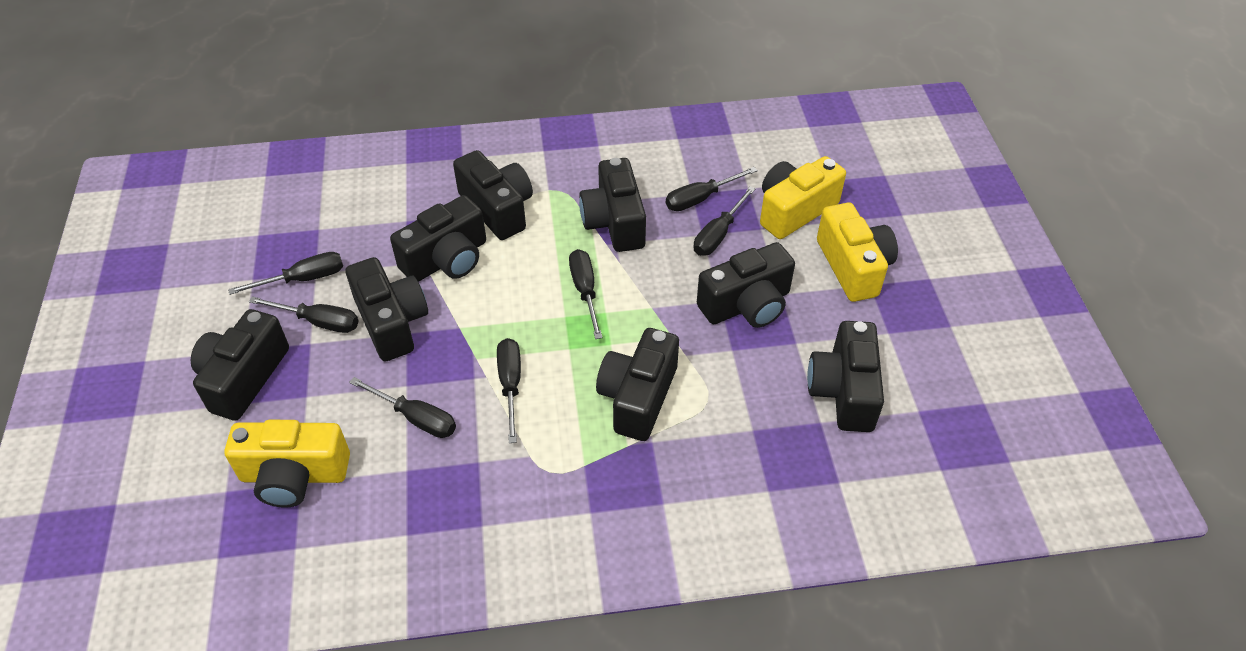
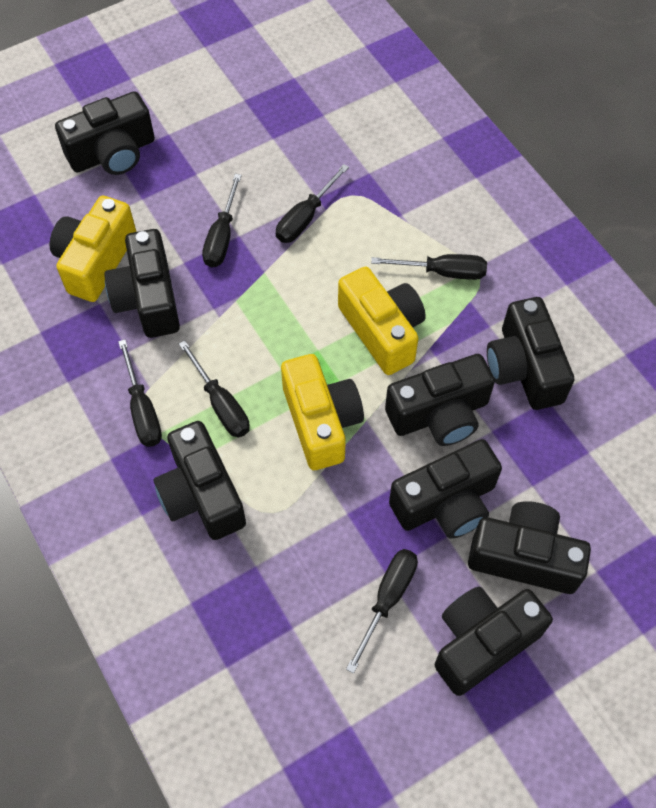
black screwdriver: 7 -> 6

